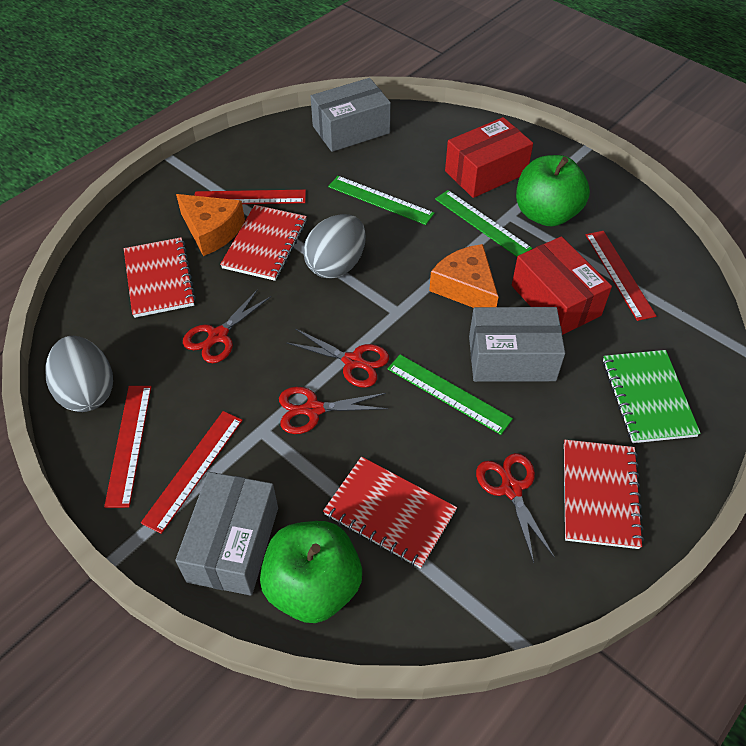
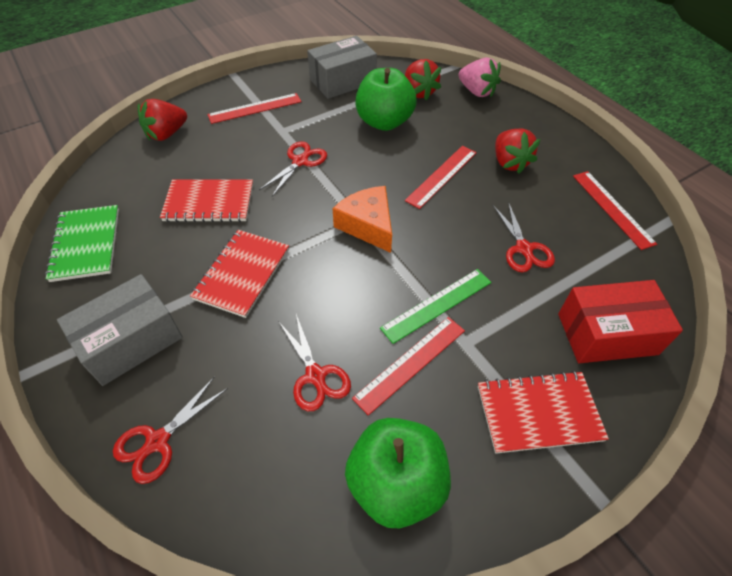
green ruler: 3 -> 1
grey box: 3 -> 2
grey egg: 2 -> 0
orange cheese: 2 -> 1
pink strawberry: 0 -> 1
red box: 2 -> 1
red notebook: 4 -> 3
red strawberry: 0 -> 3

